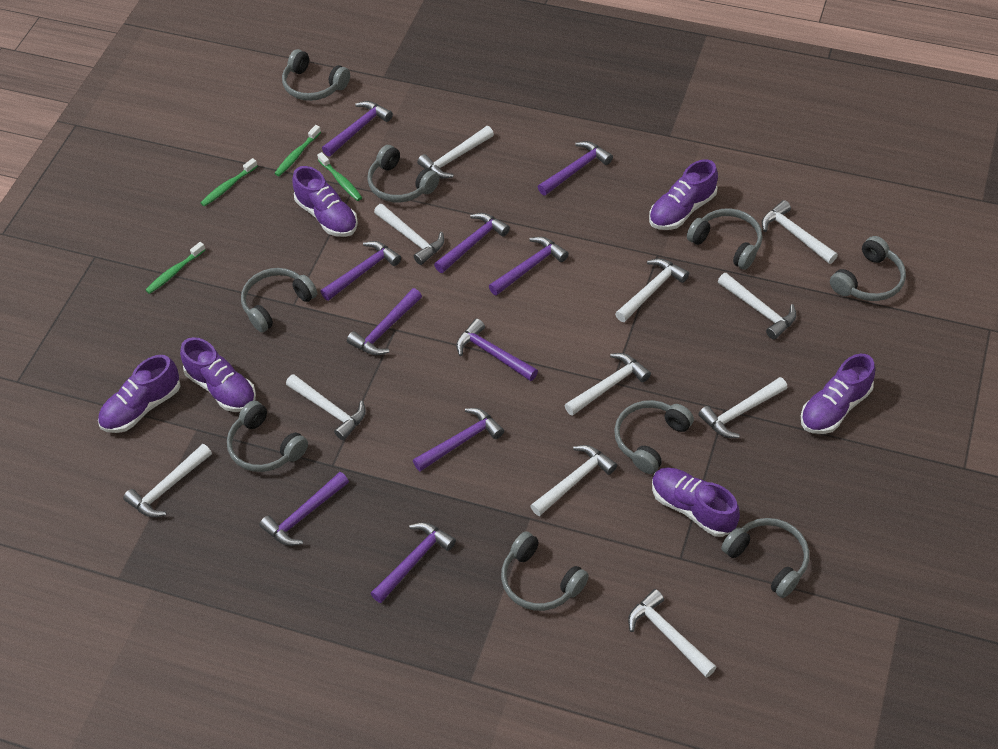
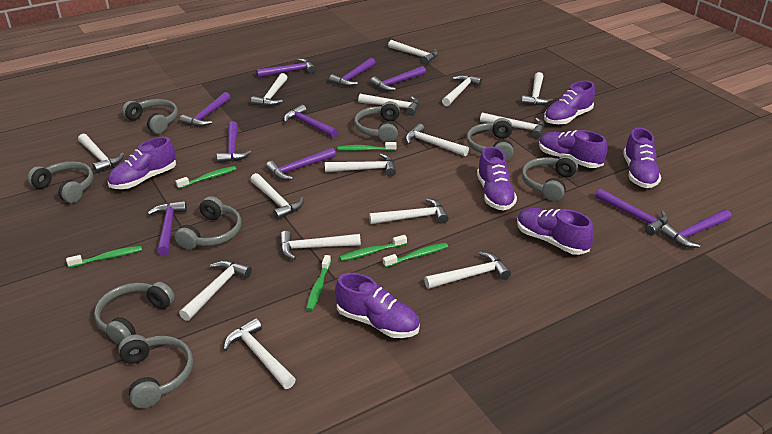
green toothbrush: 4 -> 6
grey headphones: 9 -> 8
purple shoe: 6 -> 7
white hammer: 11 -> 15

